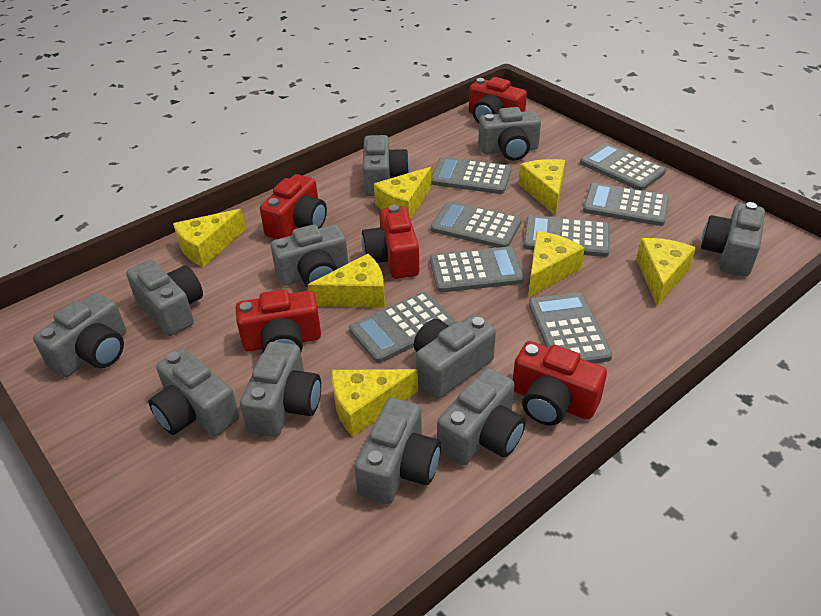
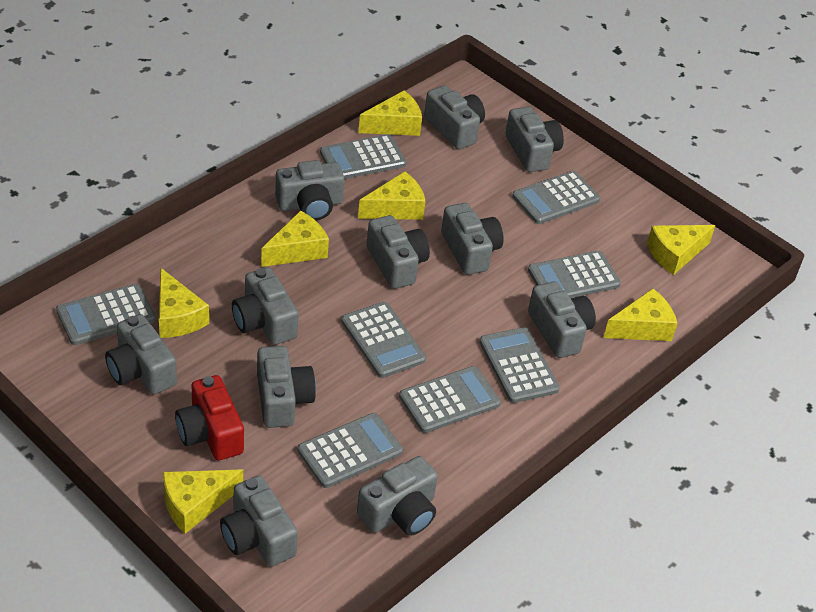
red camera: 5 -> 1

